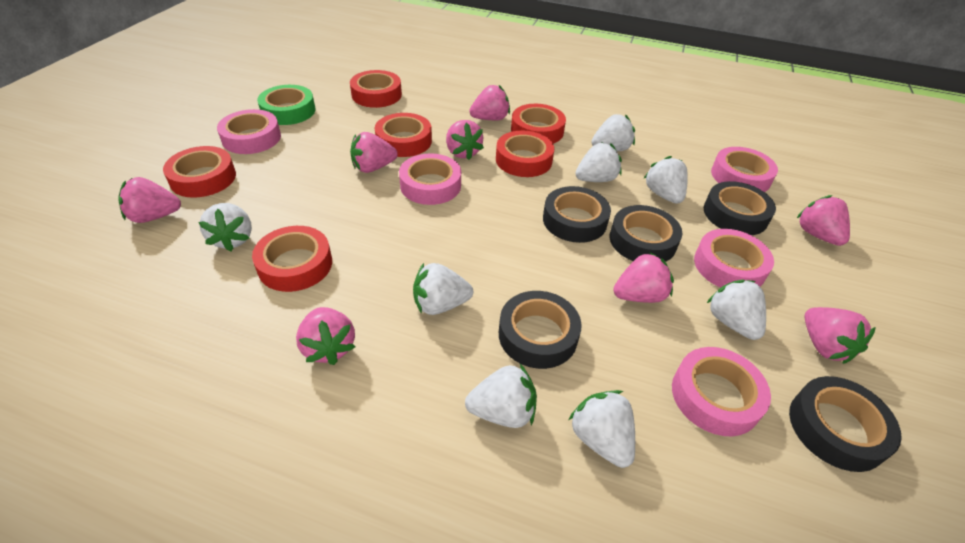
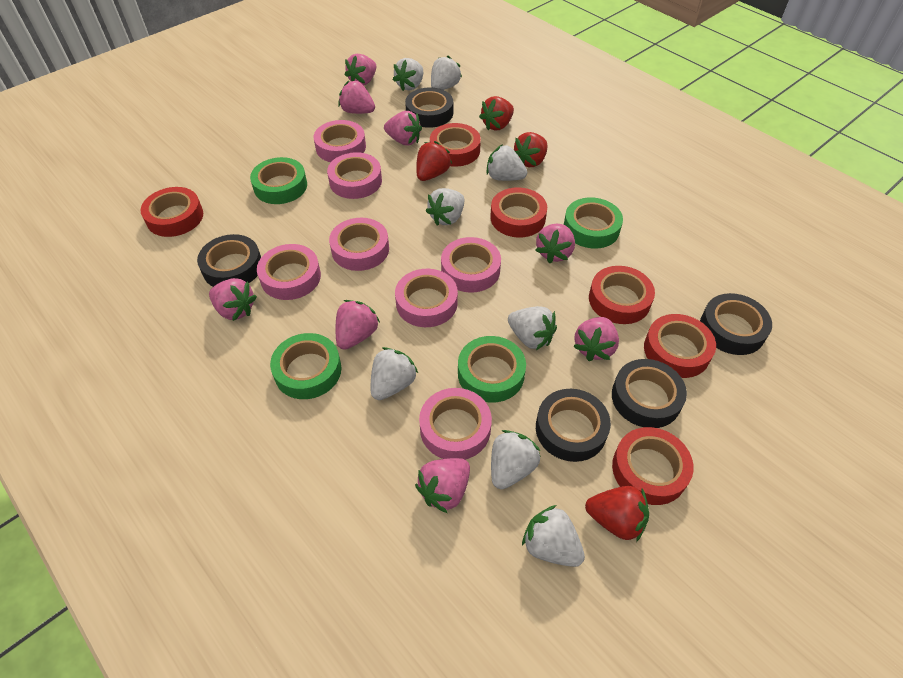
green tape: 1 -> 4
pink tape: 5 -> 7
red strawberry: 0 -> 4

